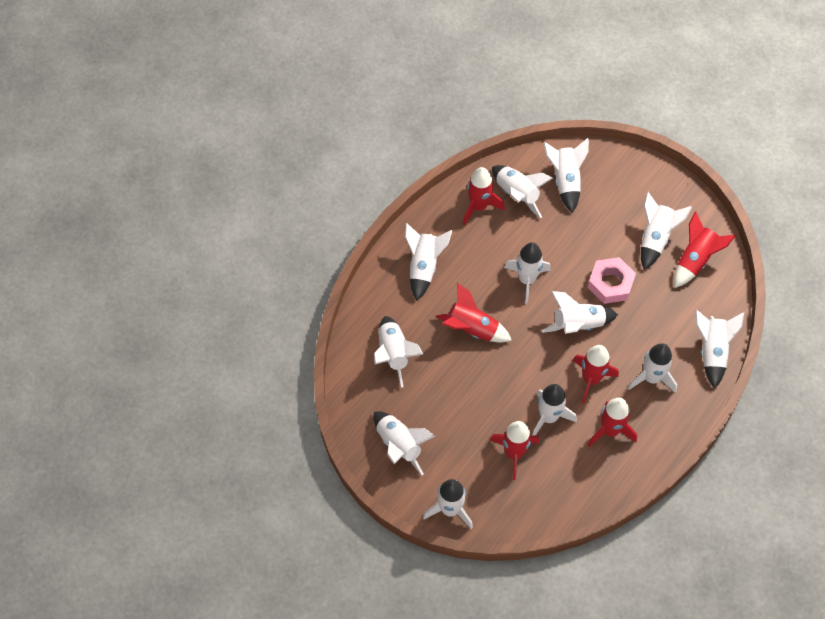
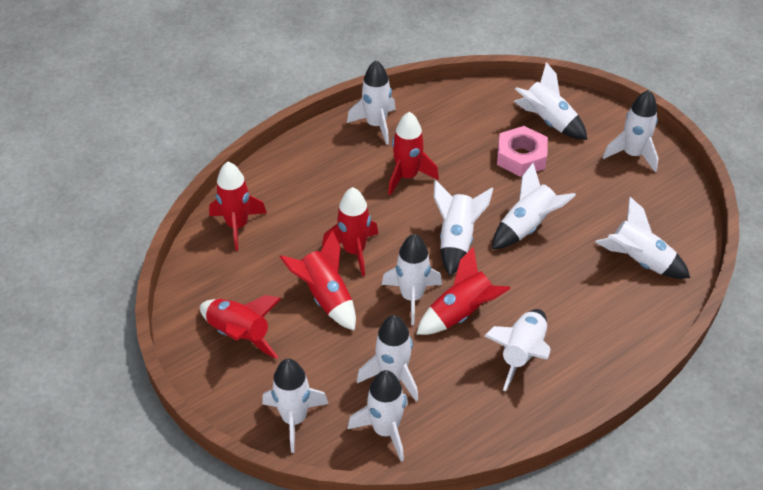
white rocket: 12 -> 11

